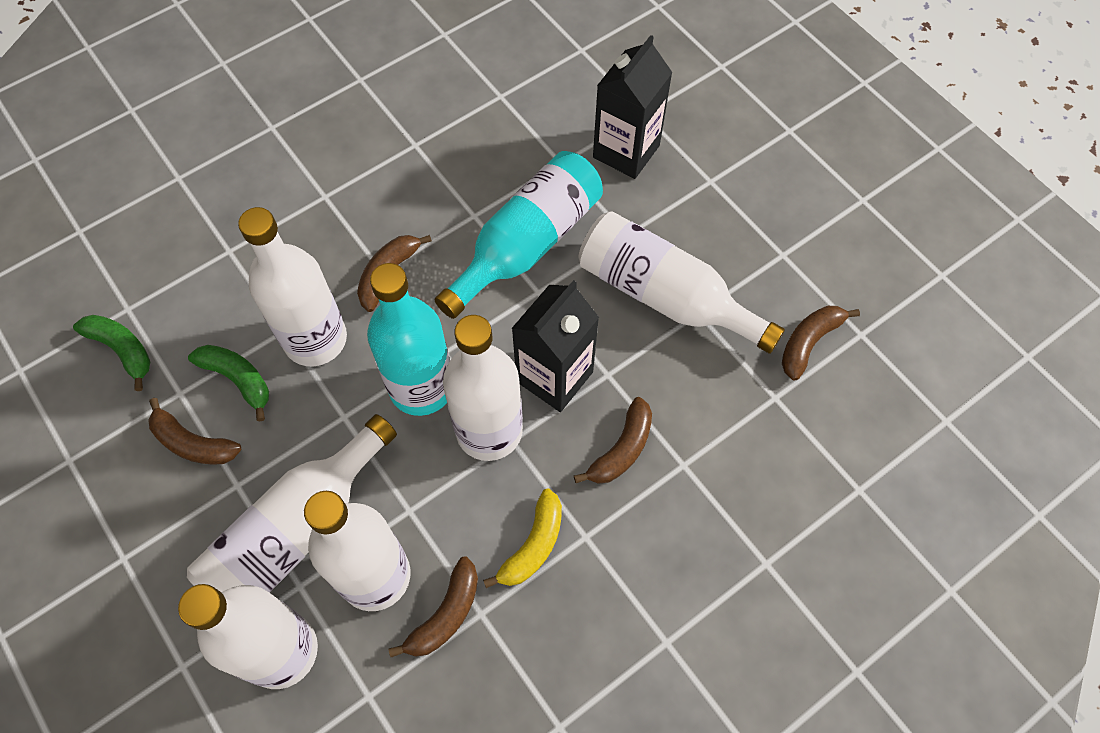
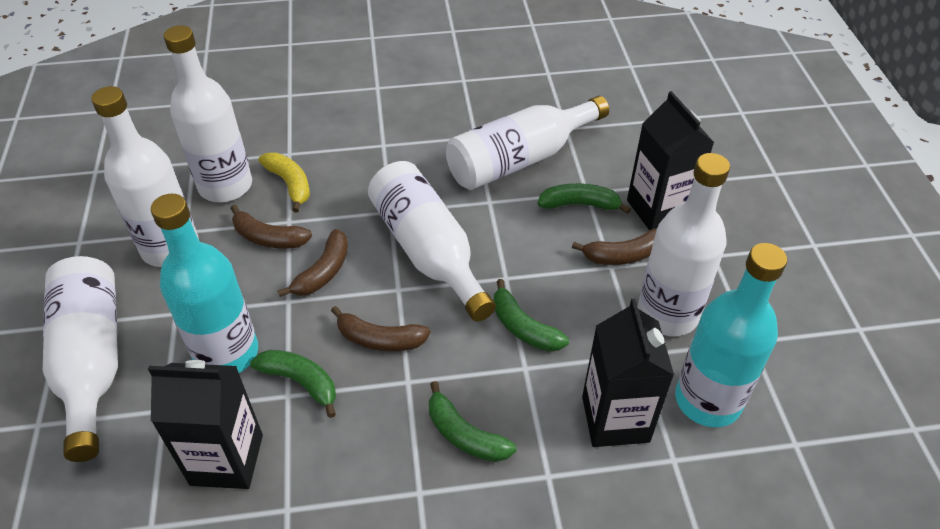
black carton: 2 -> 3
brown banana: 5 -> 4
green banana: 2 -> 4

